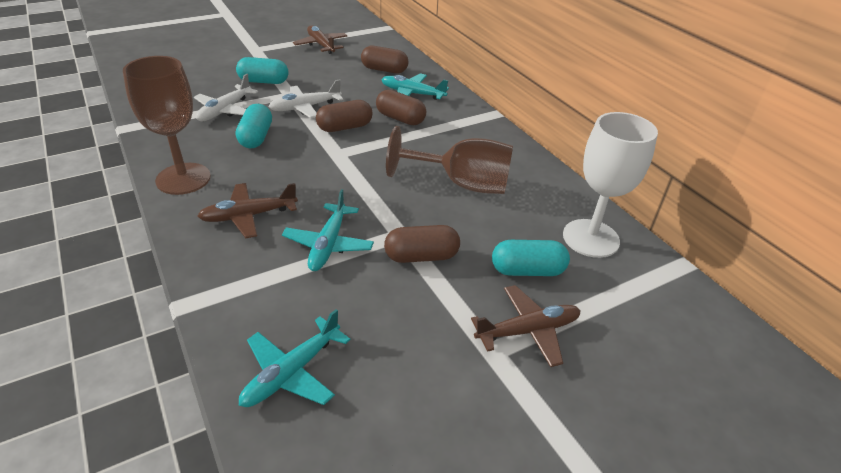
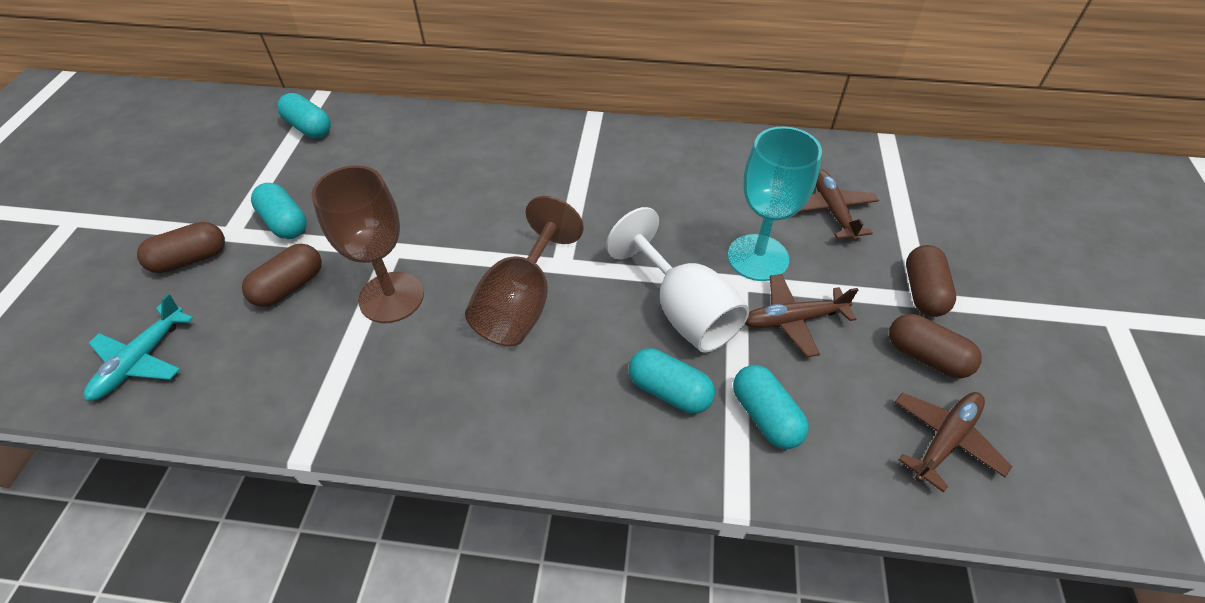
turquoise capsule: 3 -> 4
turquoise goblet: 0 -> 1
turquoise plane: 3 -> 1
white plane: 2 -> 0

